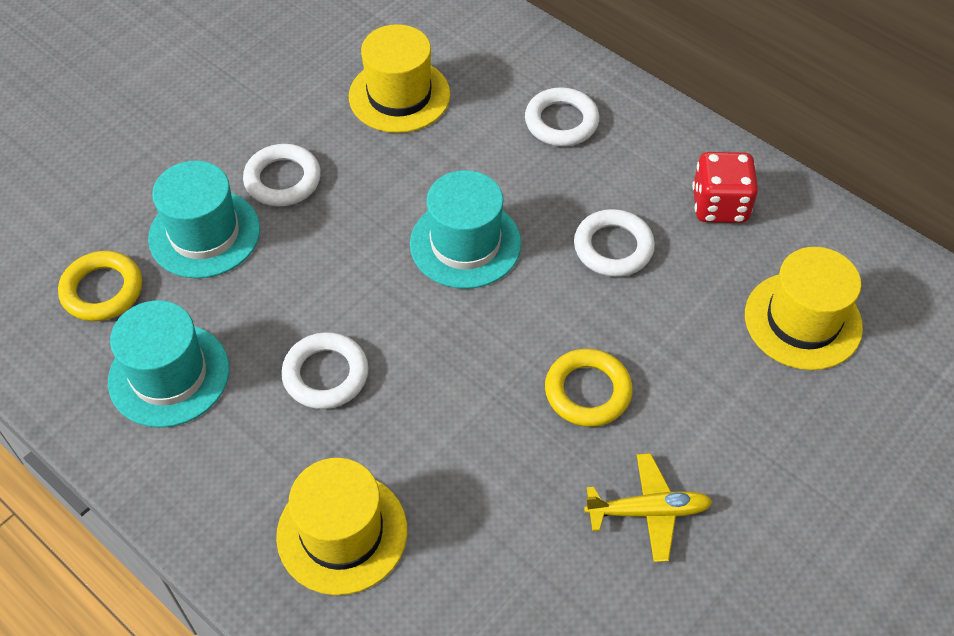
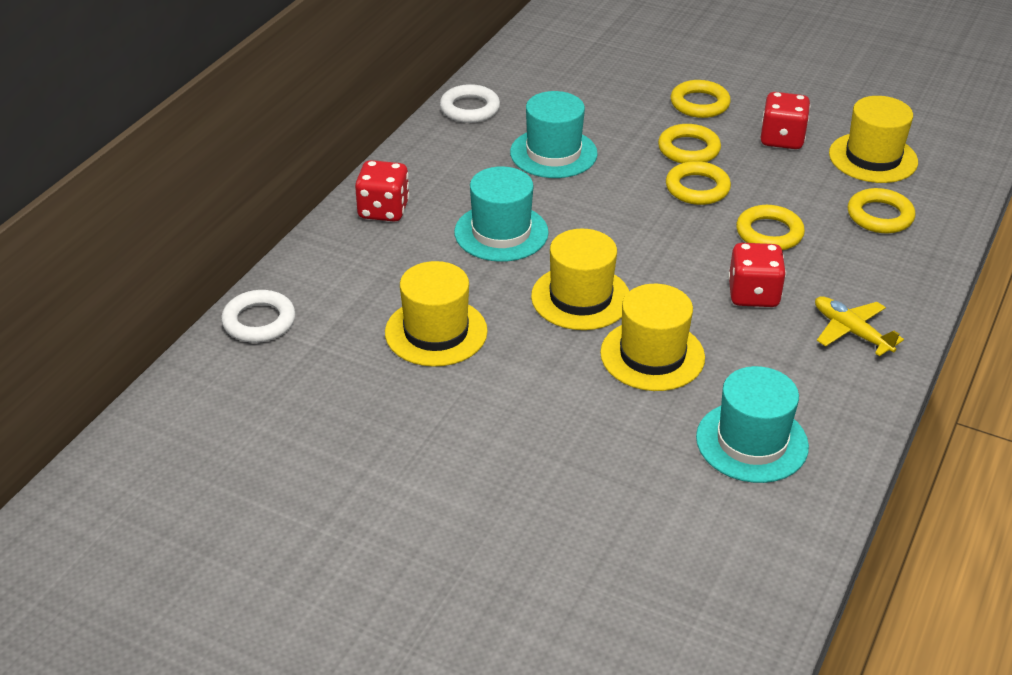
red dice: 1 -> 3
white ring: 4 -> 2
yellow hat: 3 -> 4
yellow ring: 2 -> 5

